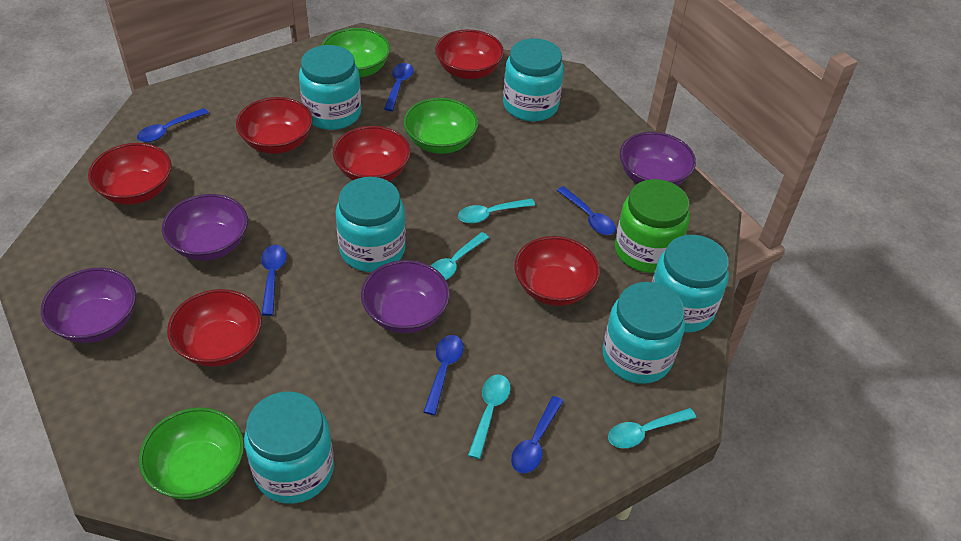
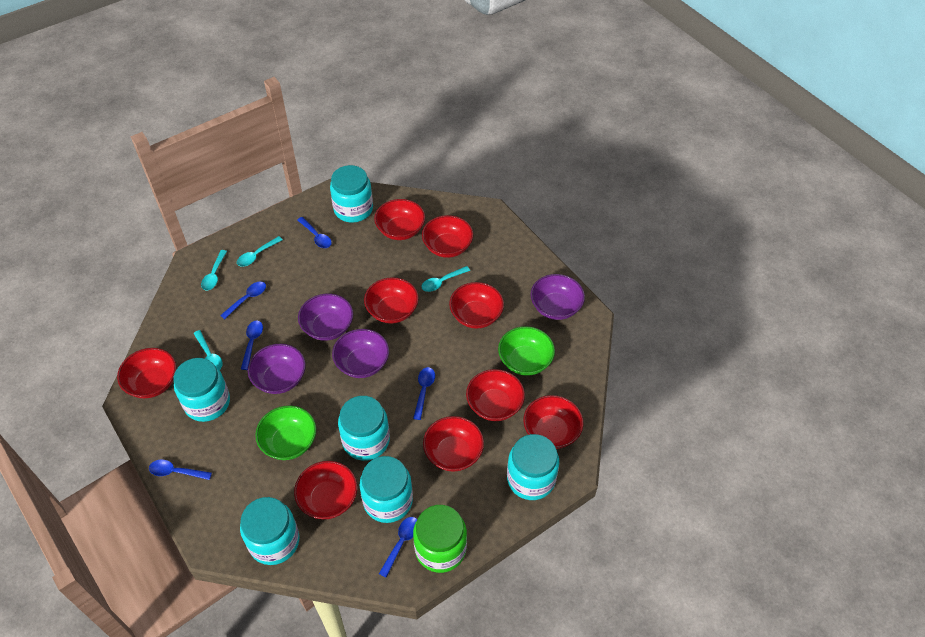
green bowl: 3 -> 2
red bowl: 6 -> 9

